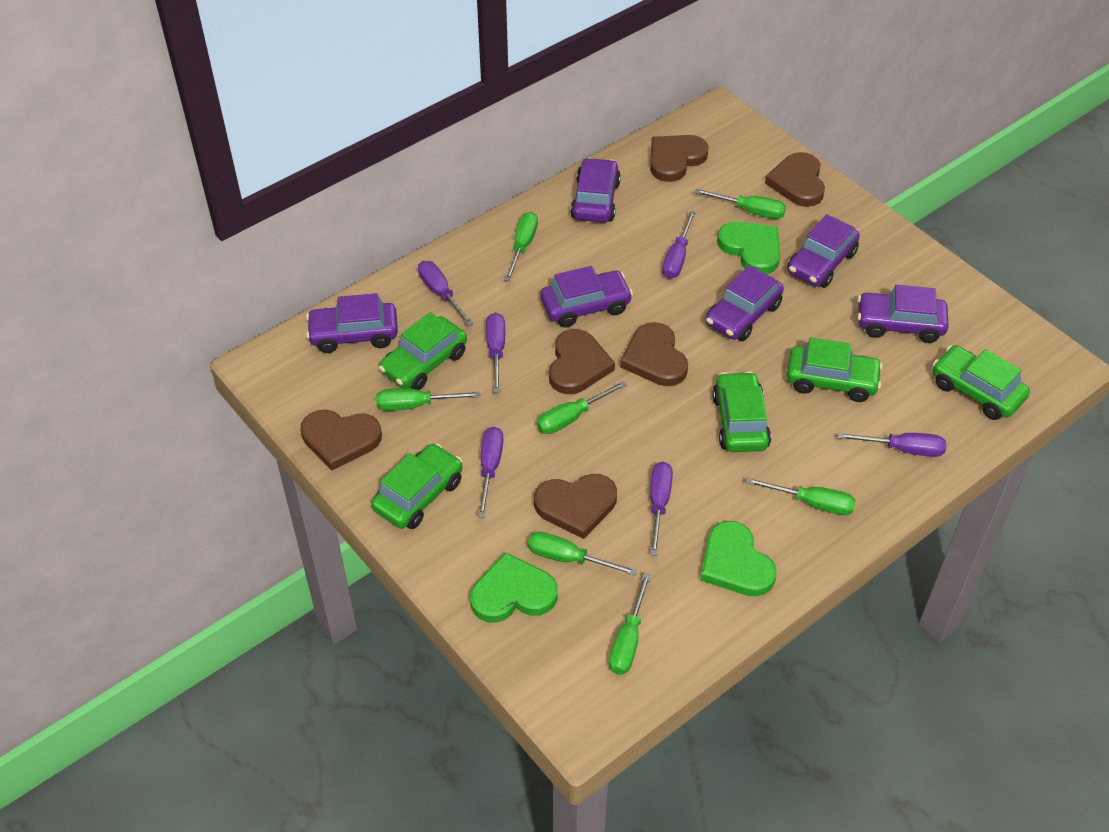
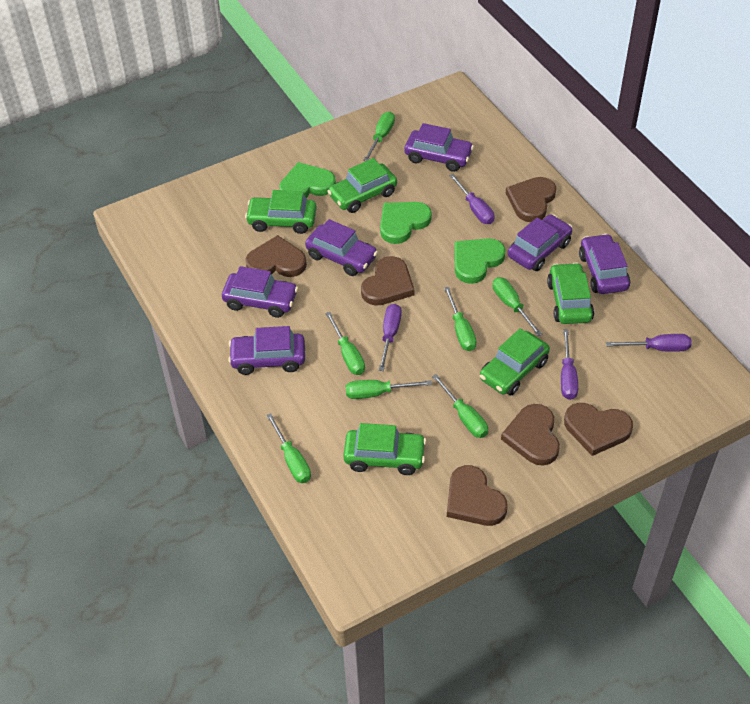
purple screwdriver: 6 -> 4

